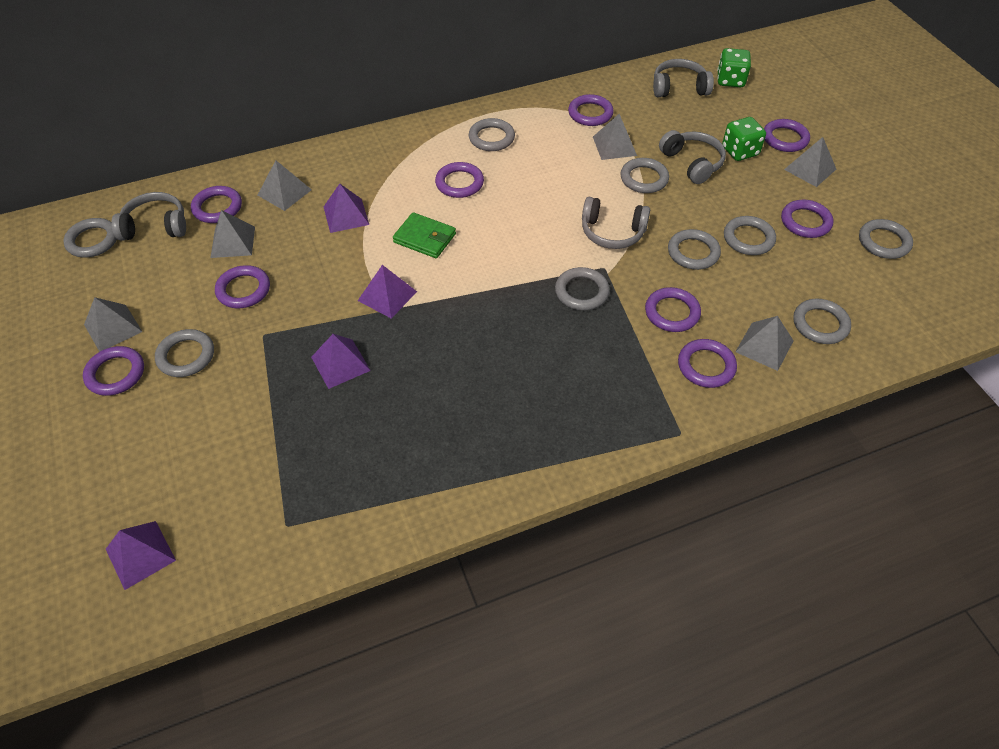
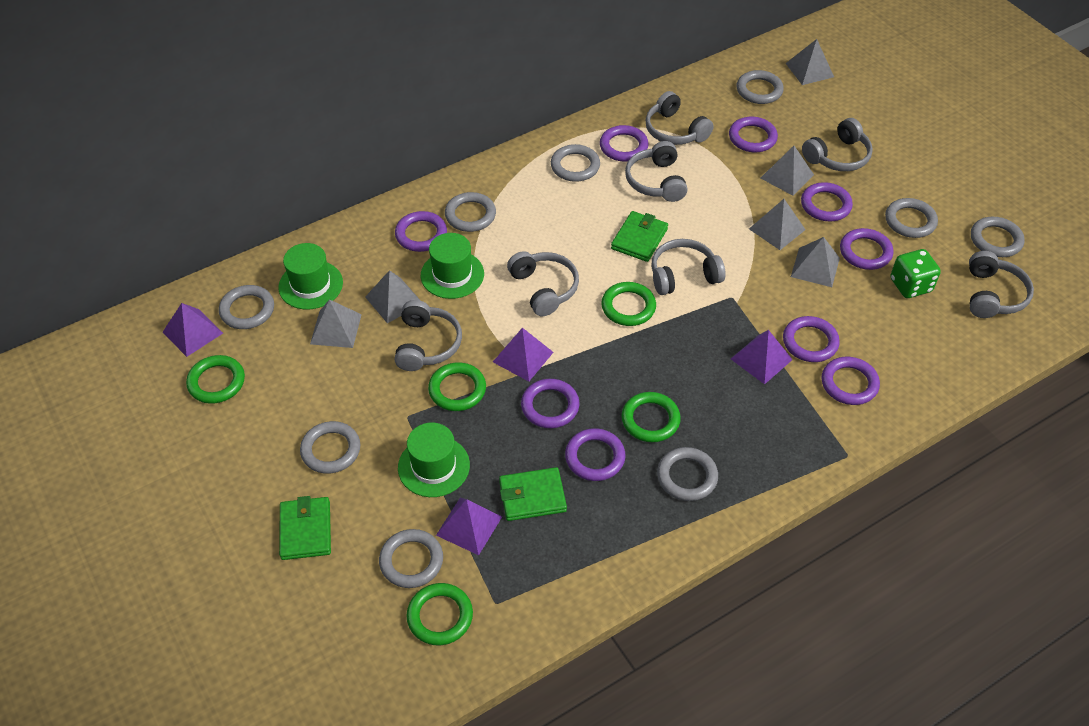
green dice: 2 -> 1
green hat: 0 -> 3
green ring: 0 -> 5
green wallet: 1 -> 3
grey headphones: 4 -> 7

